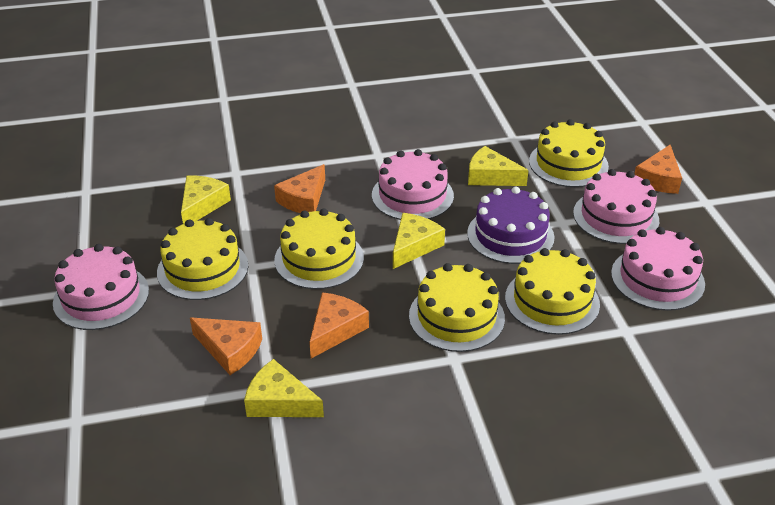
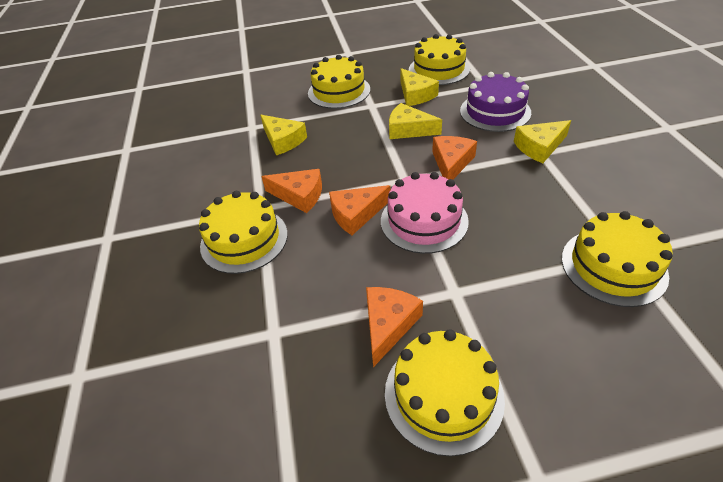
pink cake: 4 -> 1

